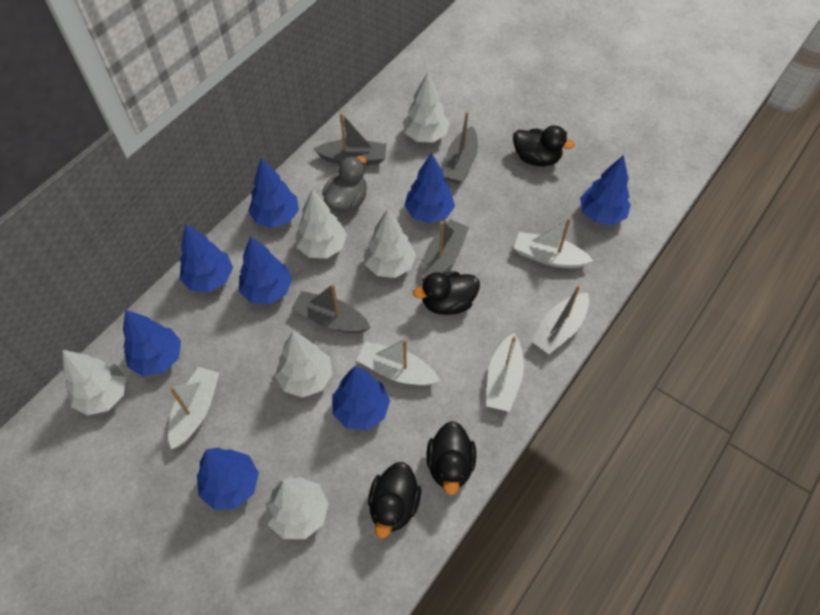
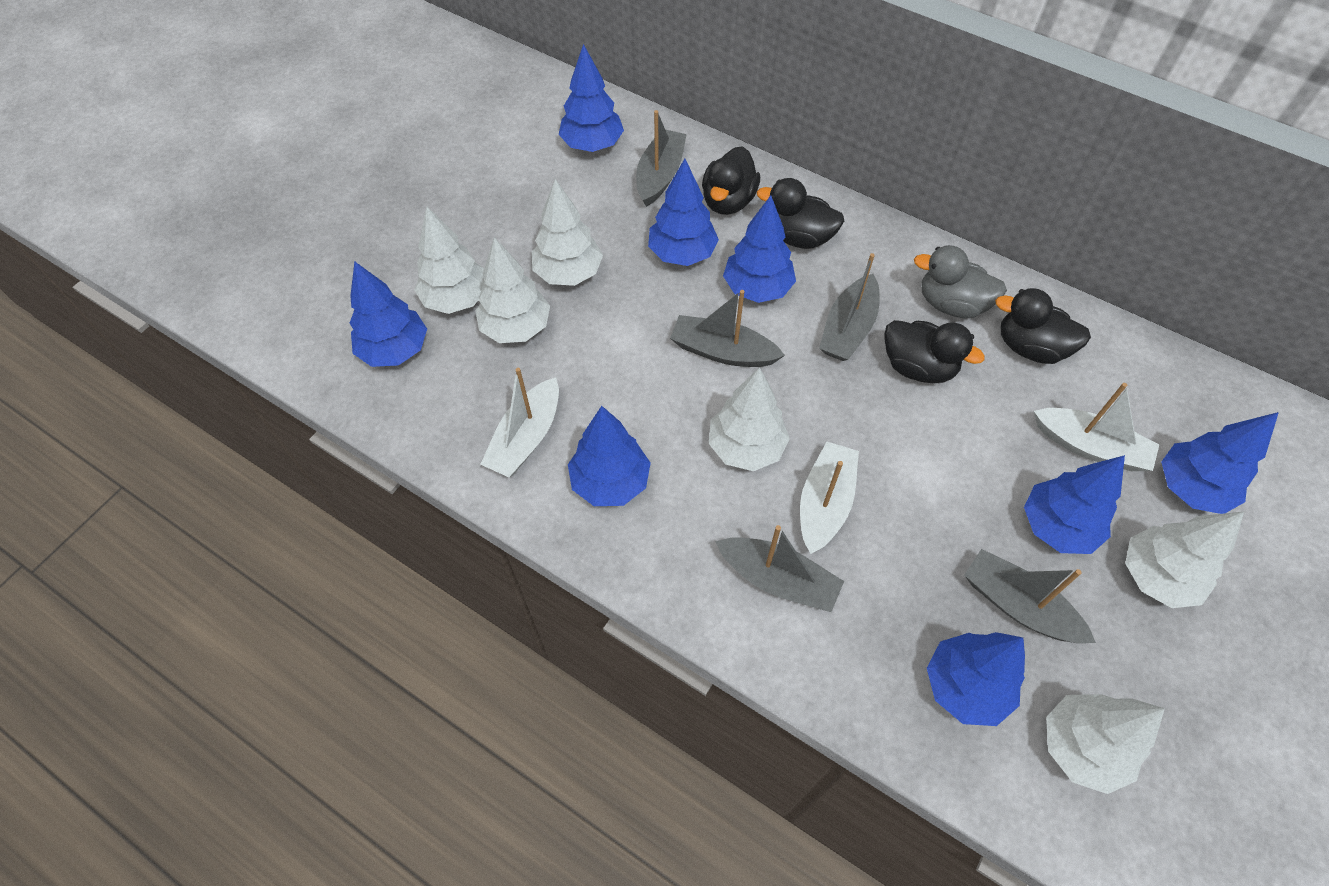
white boat: 4 -> 3

